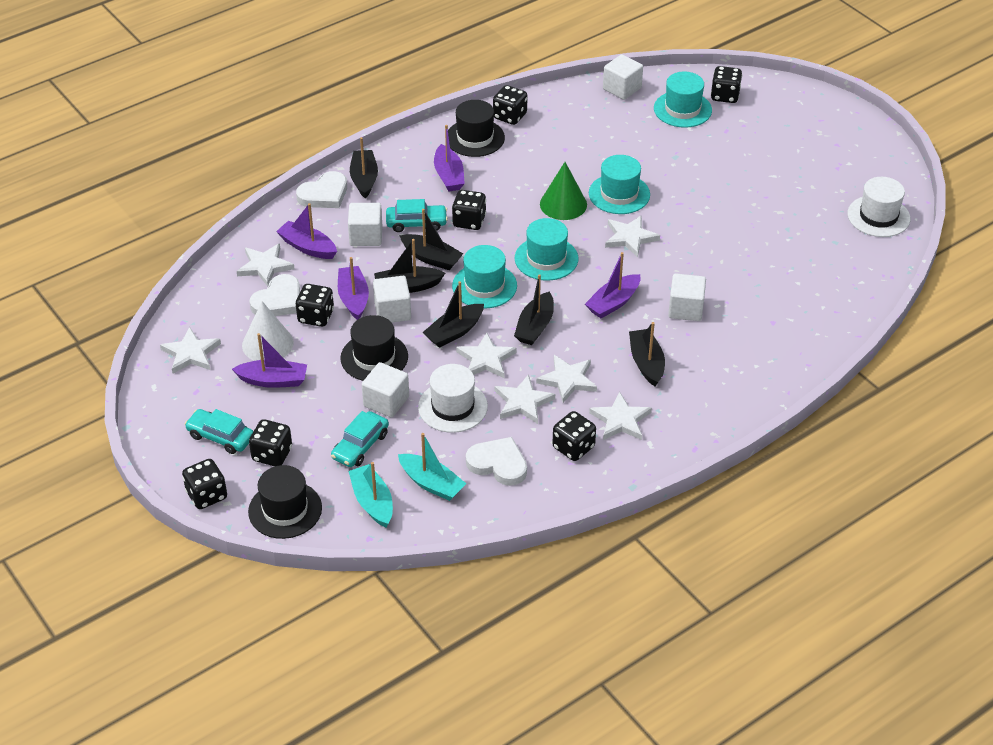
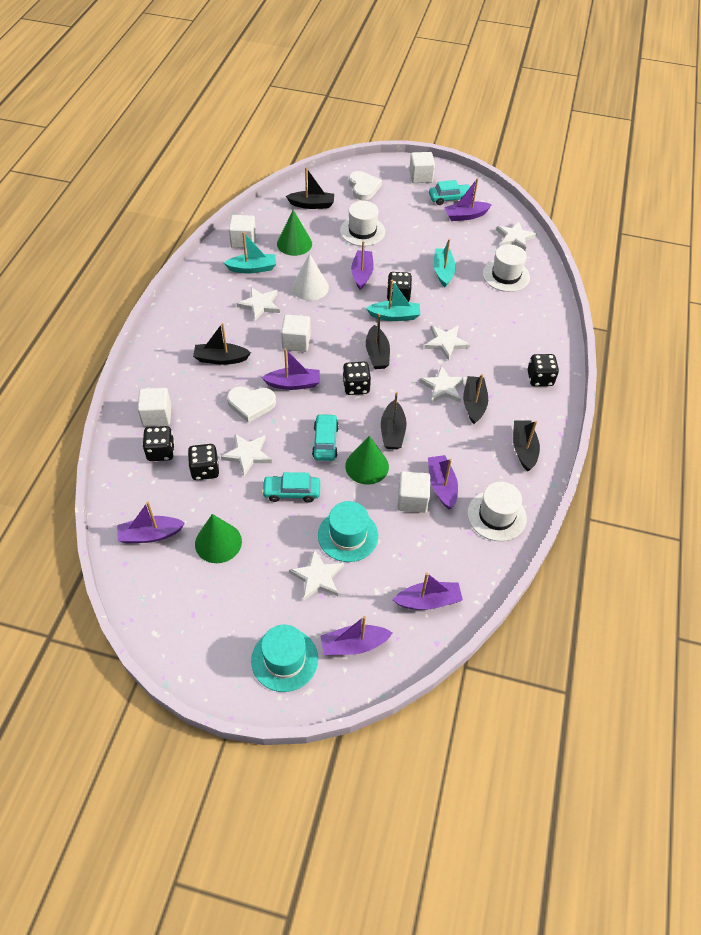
black dice: 7 -> 5
black hat: 3 -> 0
green cone: 1 -> 3
purple boat: 5 -> 7
turquoise boat: 2 -> 3
turquoise hat: 4 -> 2
white hat: 2 -> 3
white heart: 3 -> 2
white star: 7 -> 6

